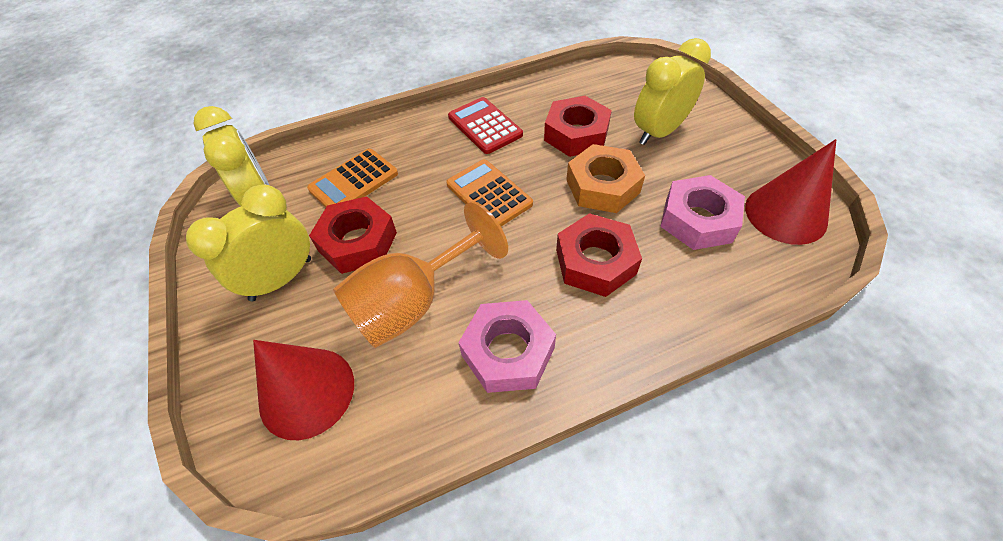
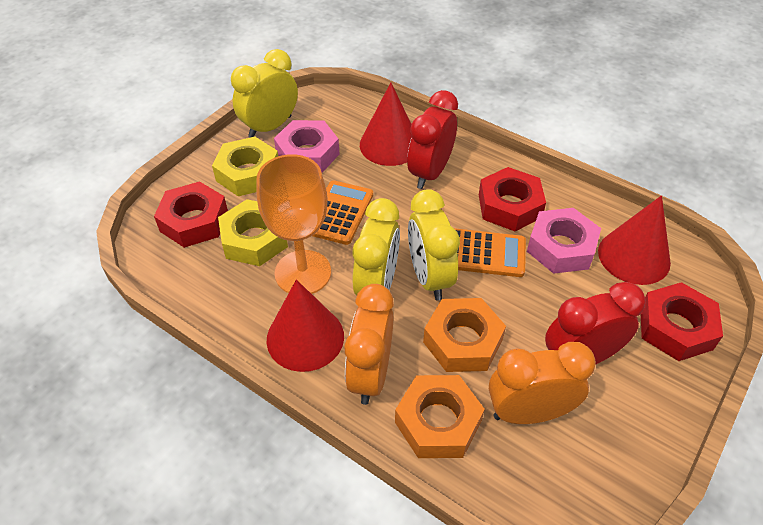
orange clock: 0 -> 2
orange nut: 1 -> 2
red calculator: 1 -> 0
red clock: 0 -> 2
red cone: 2 -> 3
yellow nut: 0 -> 2

